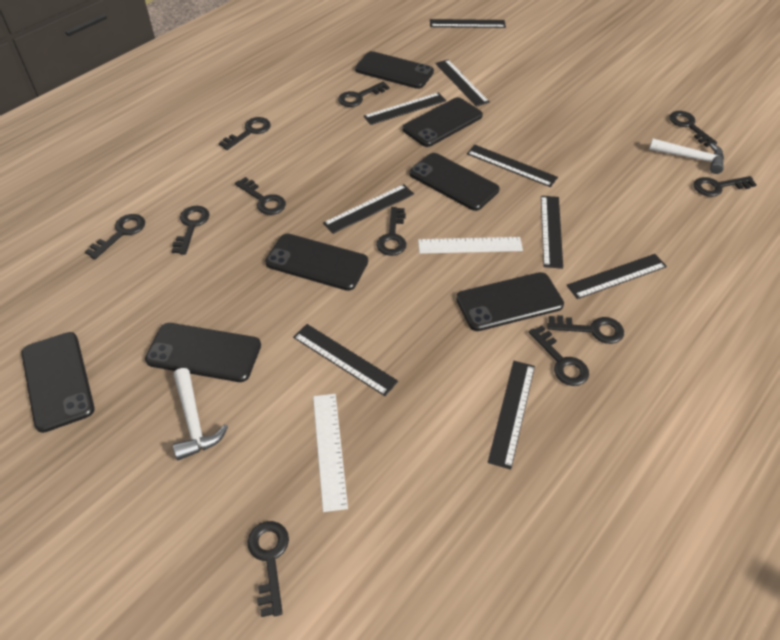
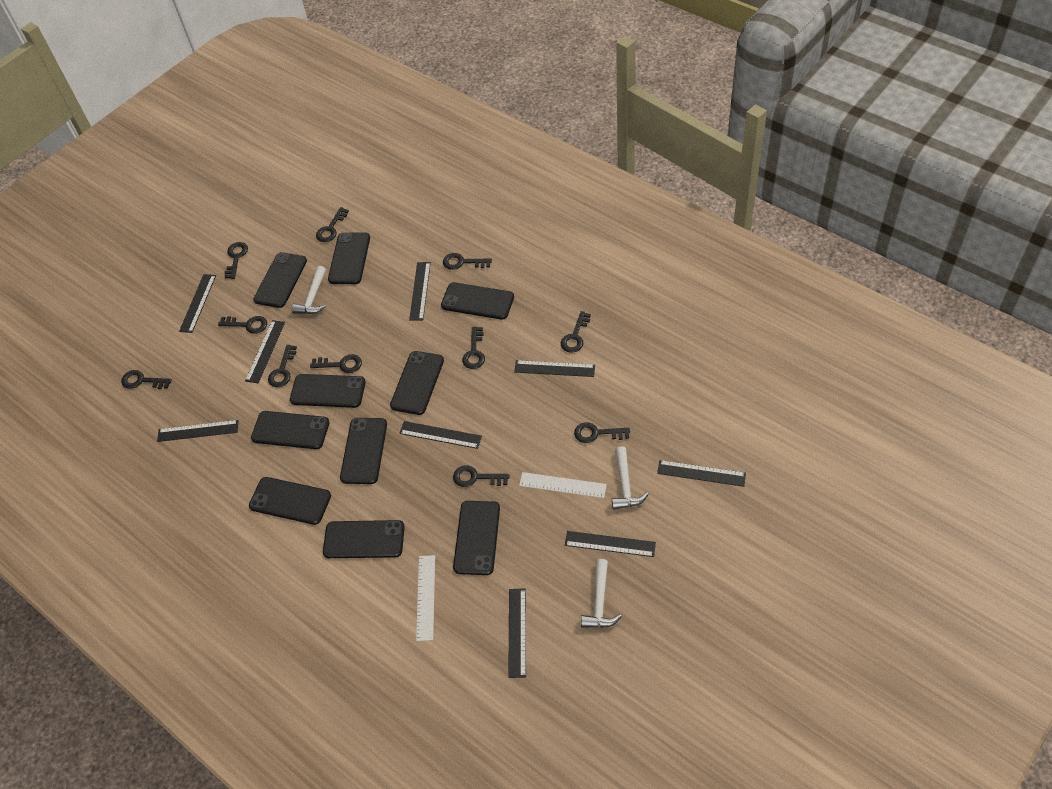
black phone: 7 -> 10
white hammer: 2 -> 3

